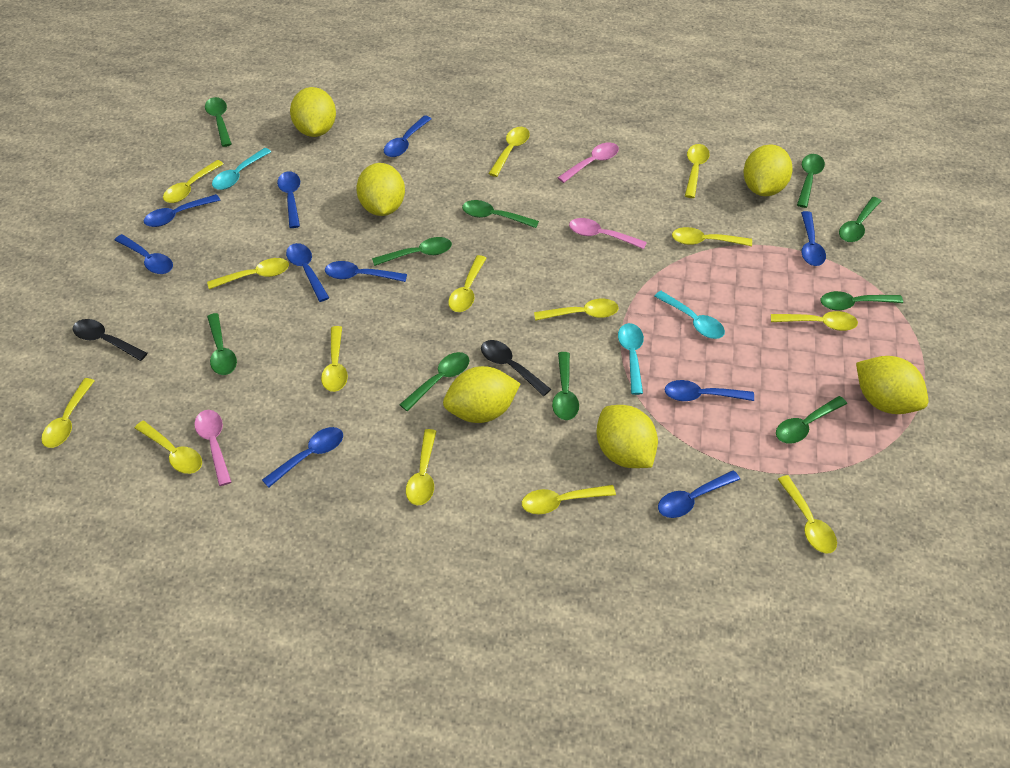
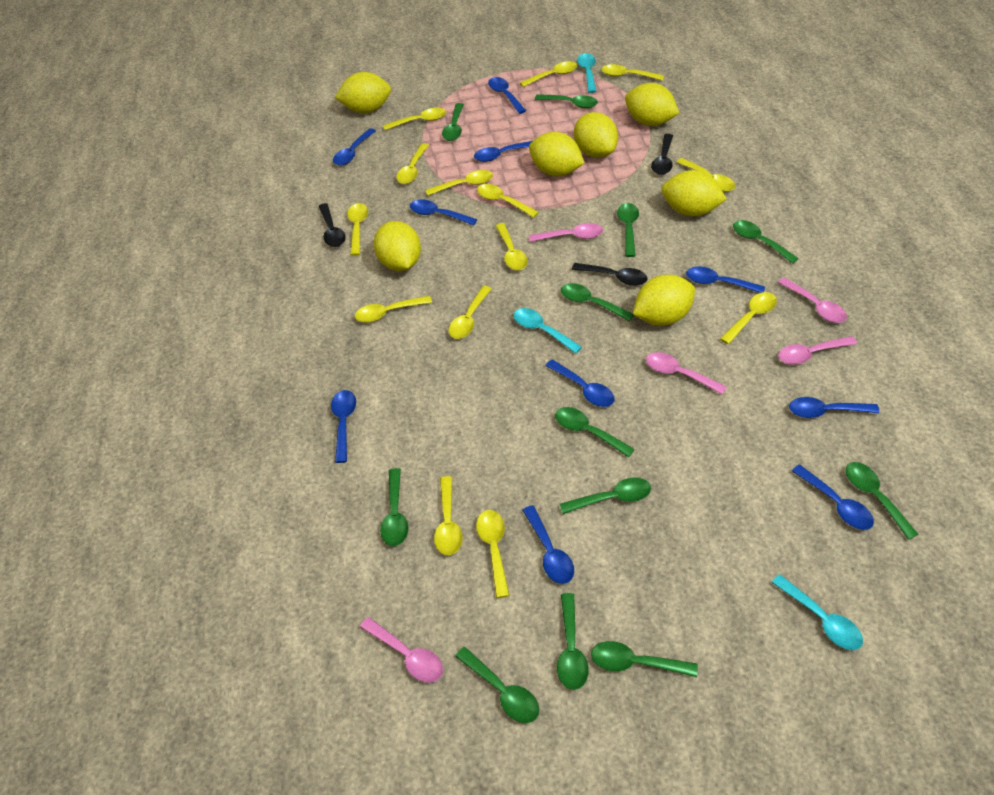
black spoon: 2 -> 3
green spoon: 10 -> 12
pink spoon: 3 -> 5
yellow lemon: 6 -> 7

